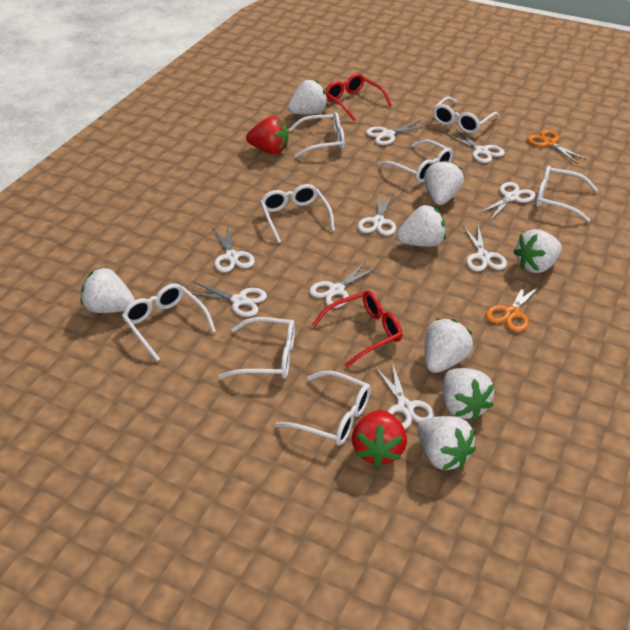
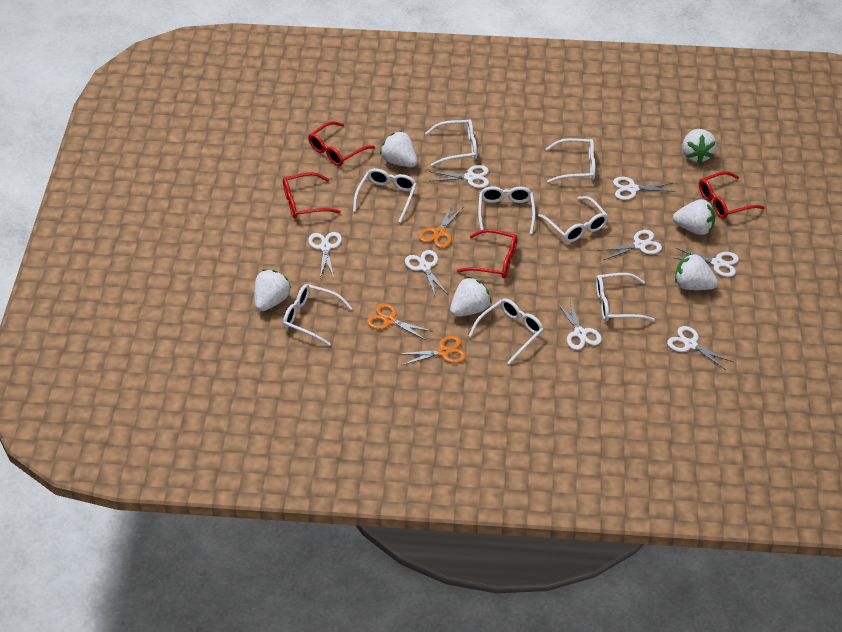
orange scissors: 2 -> 3
red glasses: 2 -> 4
red strawberry: 2 -> 0
white scissors: 9 -> 8
white strawberry: 8 -> 6

